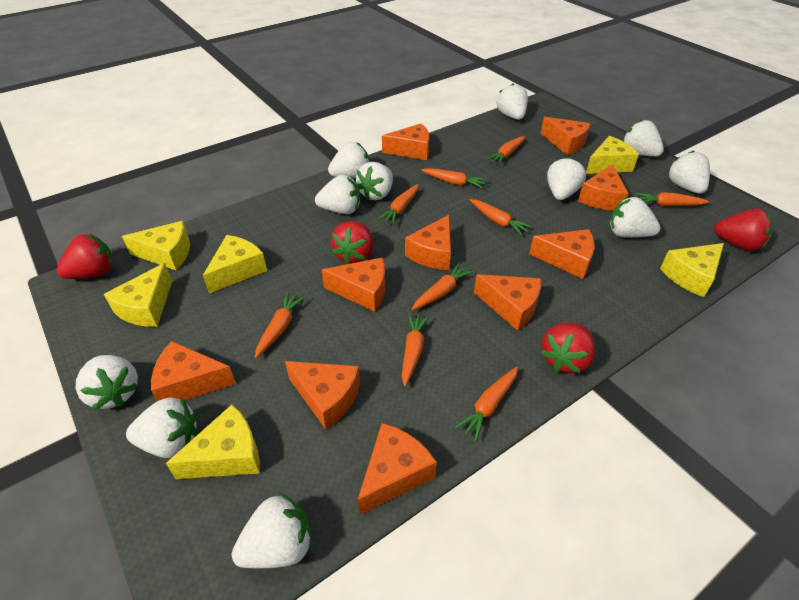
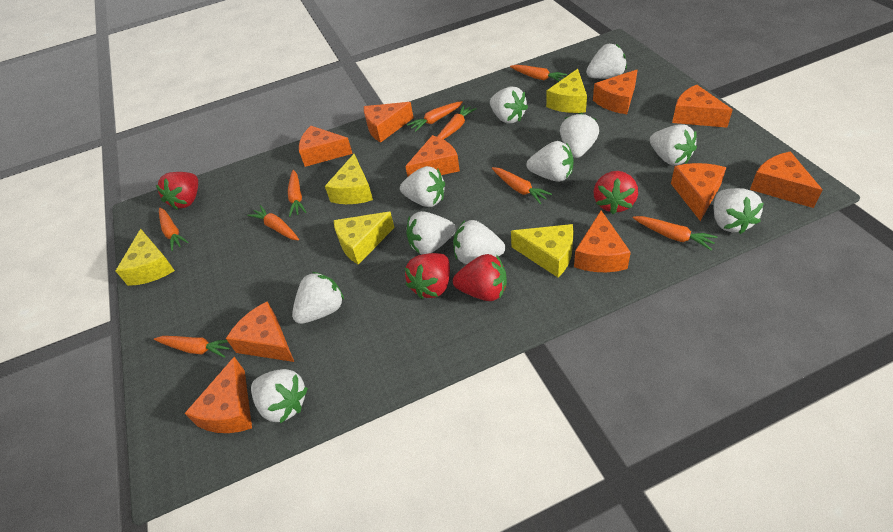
yellow cheese: 6 -> 5

